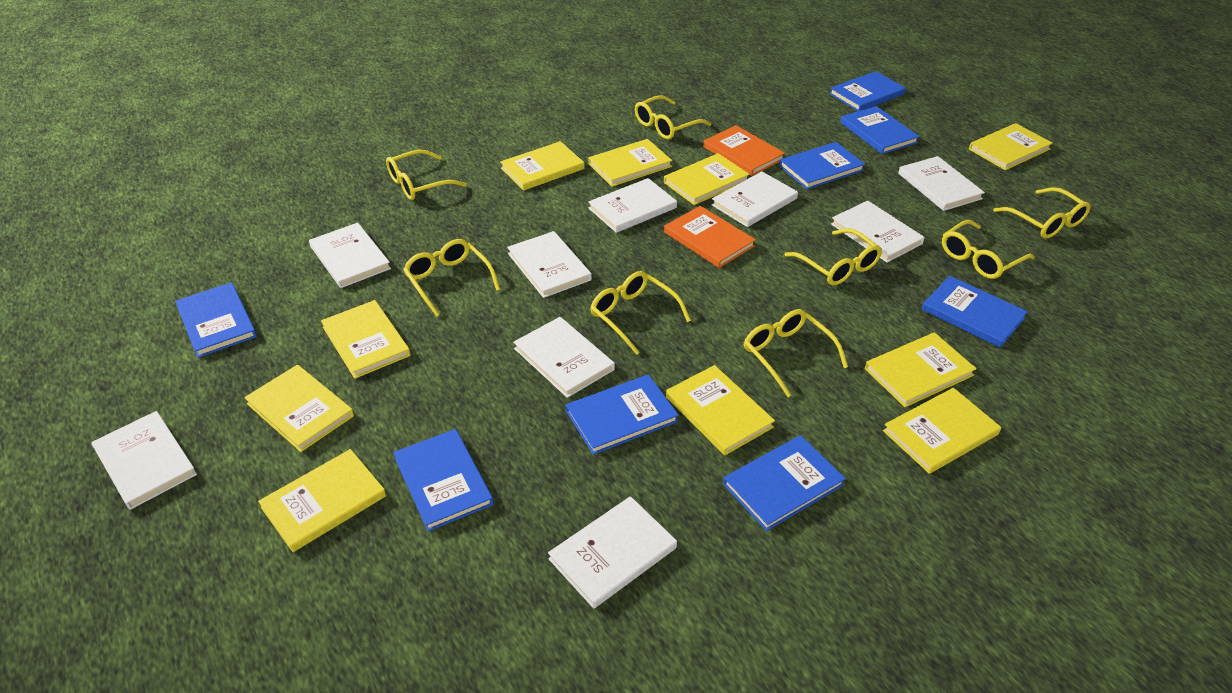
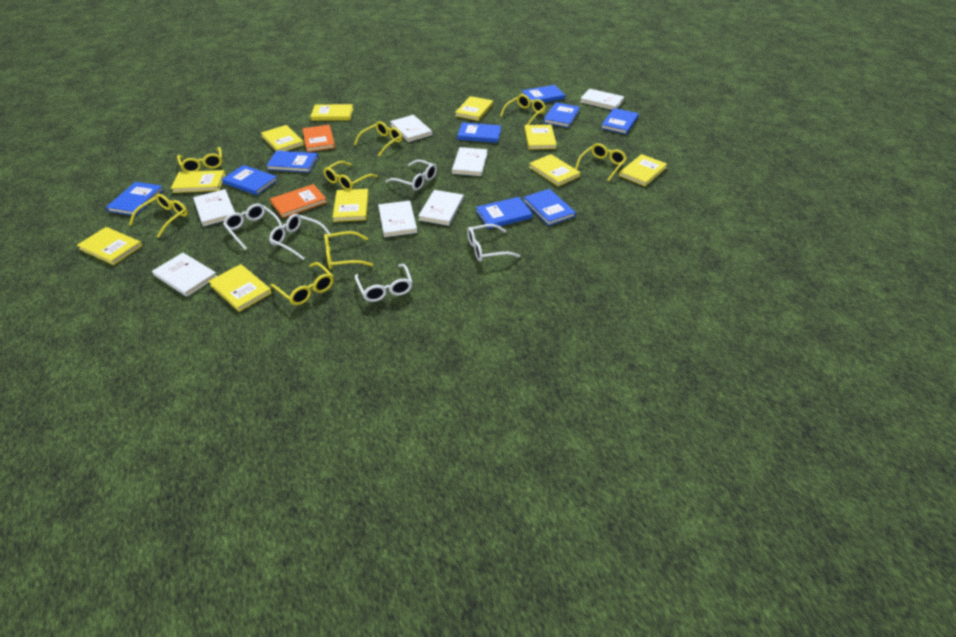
blue book: 8 -> 9
white book: 9 -> 7
white glasses: 0 -> 5

